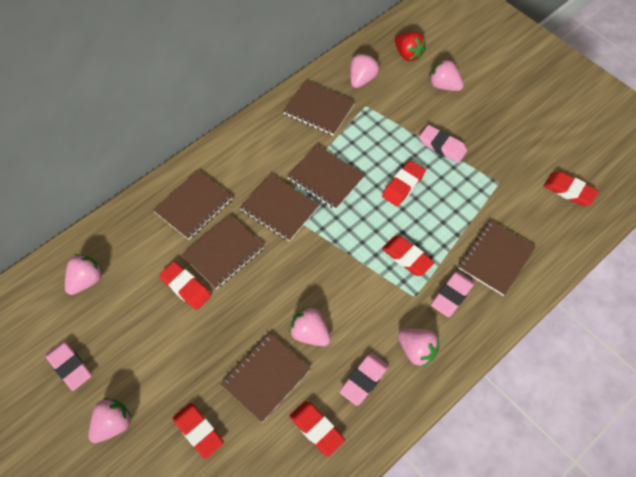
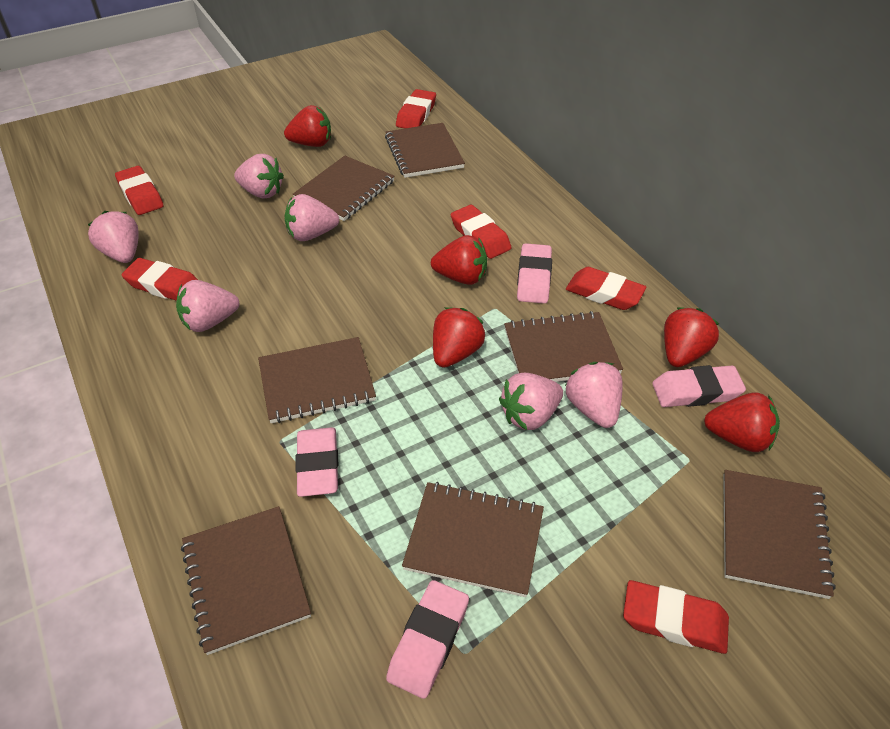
red strawberry: 1 -> 5

